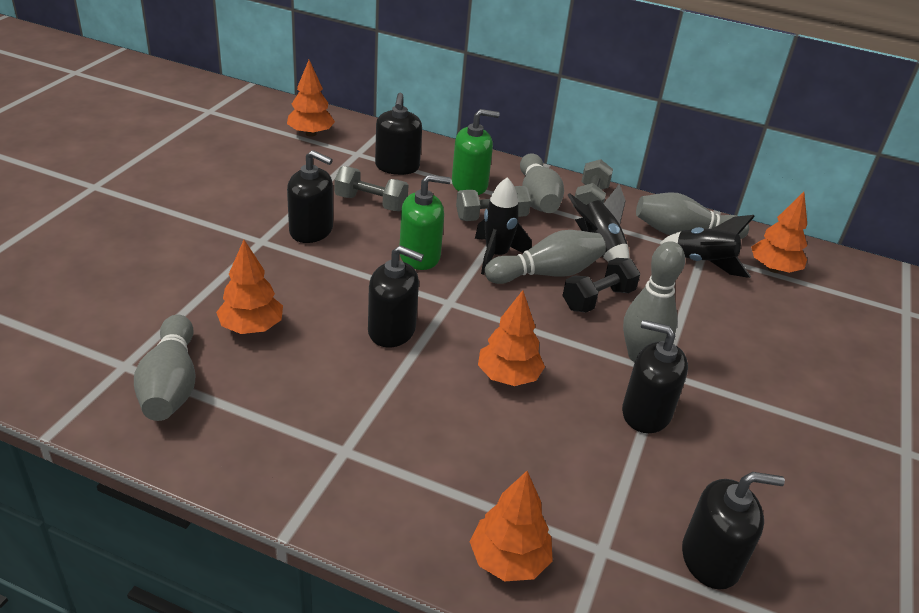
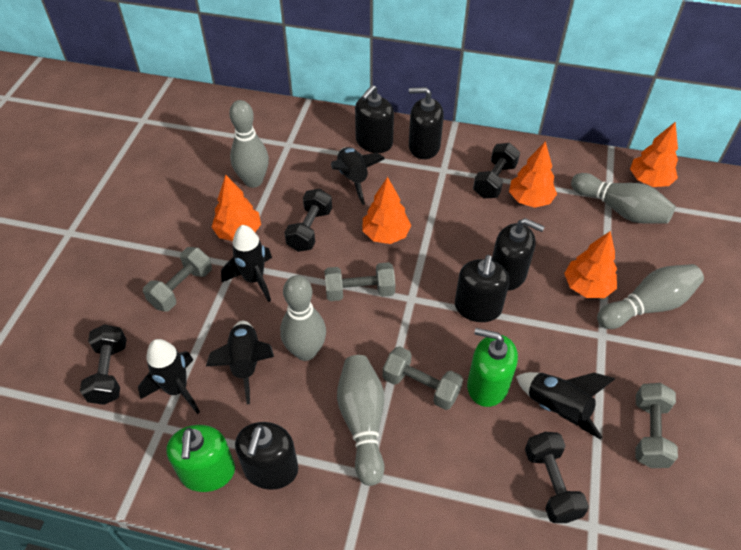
black dumbbell: 1 -> 4
black rocket: 3 -> 5
grey dumbbell: 3 -> 4

